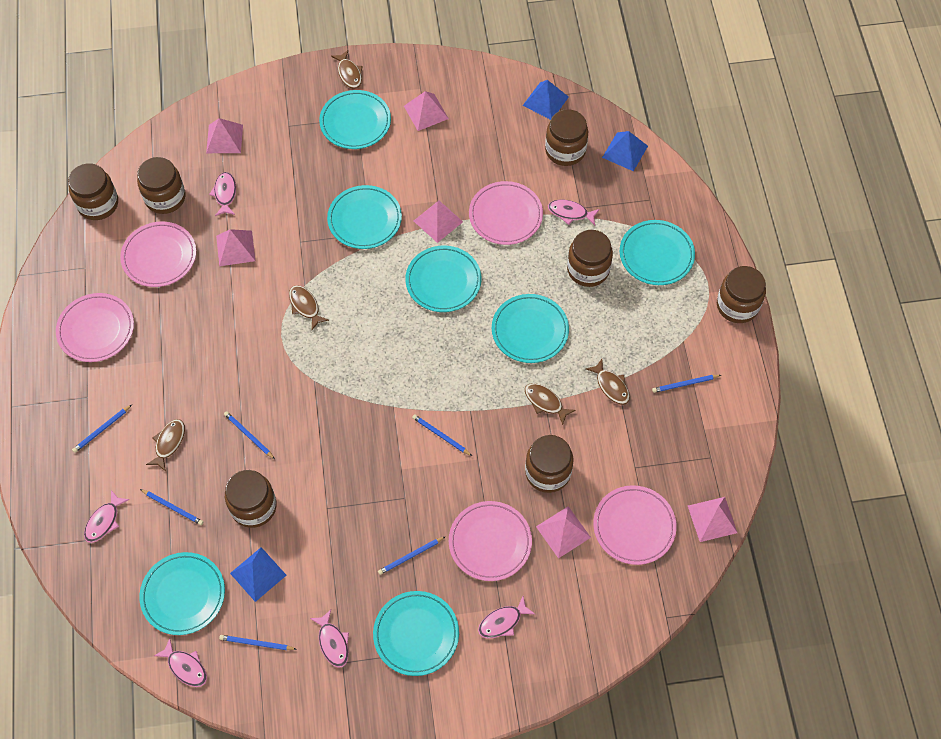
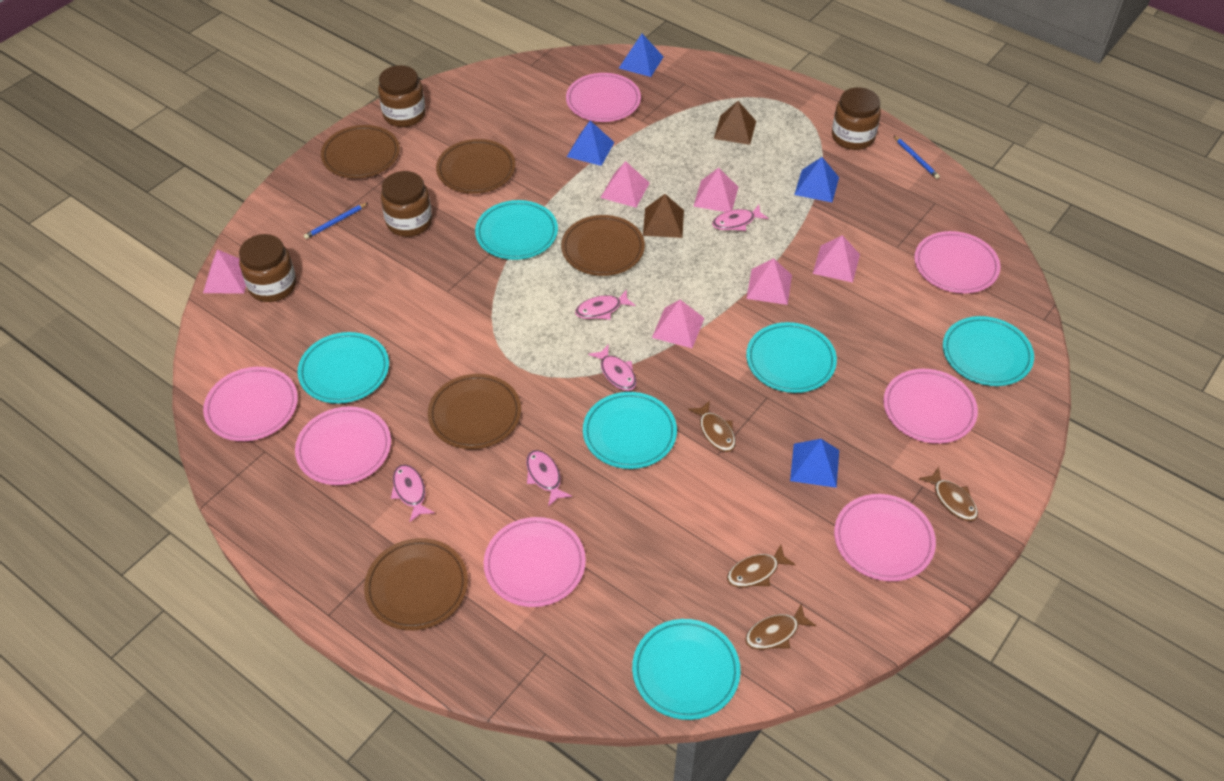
blue pencil: 7 -> 2
blue pyramid: 3 -> 4
brown fish: 5 -> 4
brown jar: 7 -> 4
brown plate: 0 -> 5
brown pyramid: 0 -> 2
pink fish: 6 -> 5
pink plate: 5 -> 7
turquoise plate: 7 -> 6

